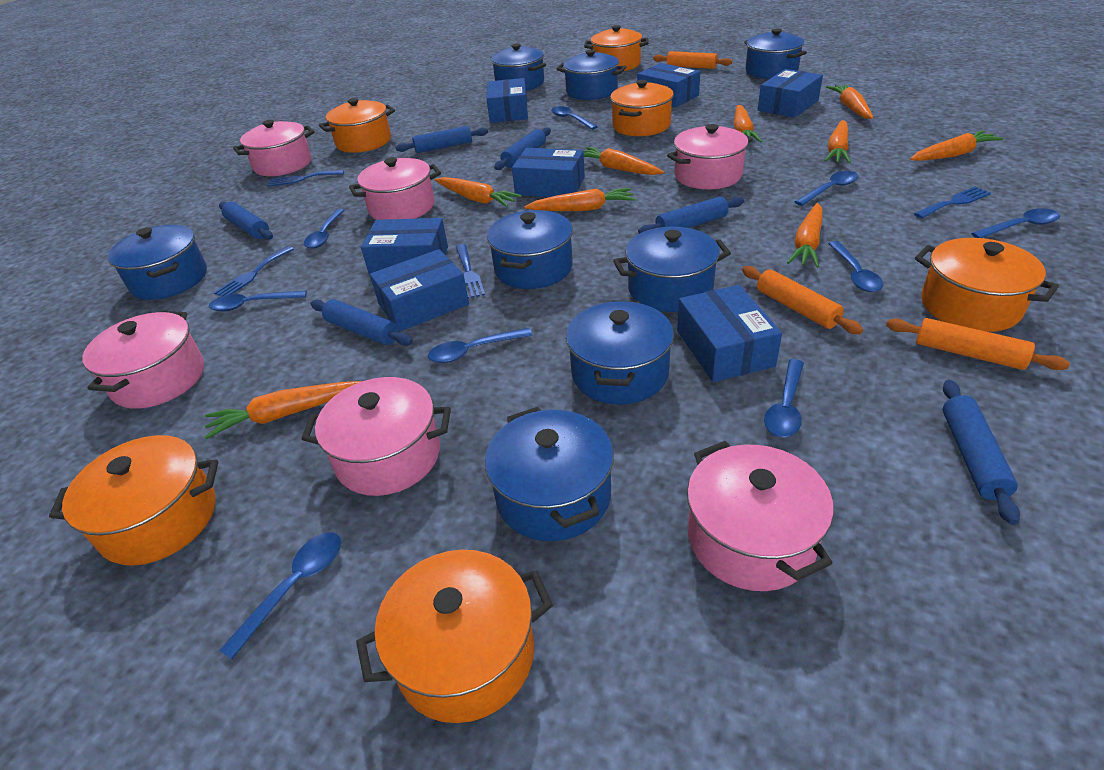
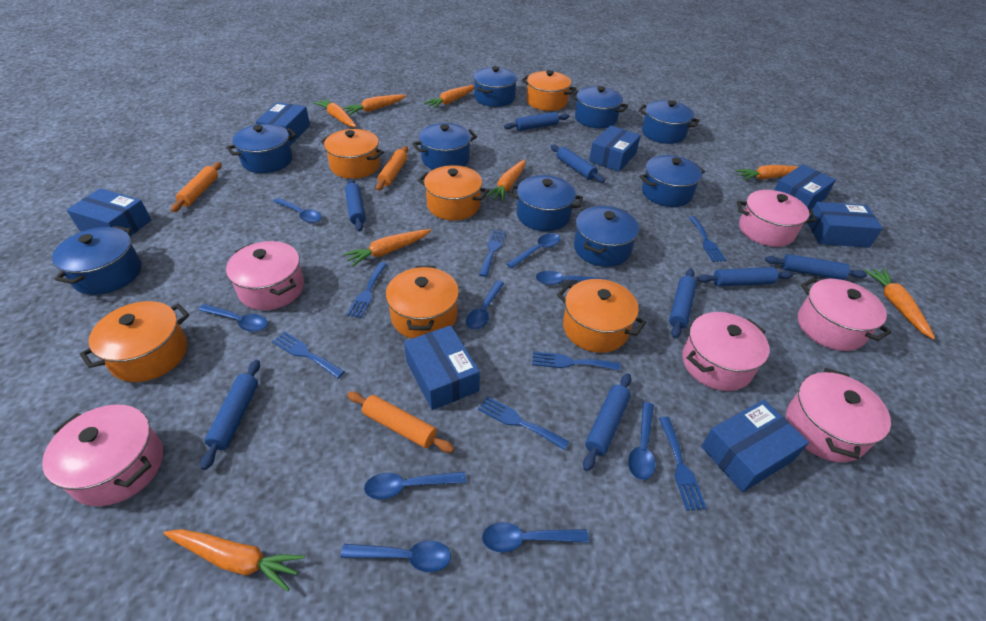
blue fork: 4 -> 7
blue pot: 8 -> 9
blue rolling pin: 6 -> 8
orange carrot: 9 -> 8

